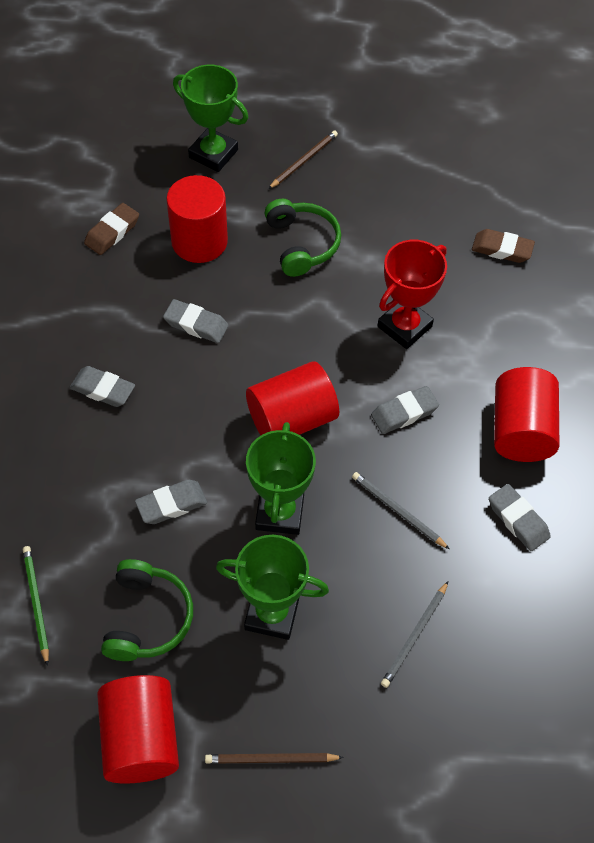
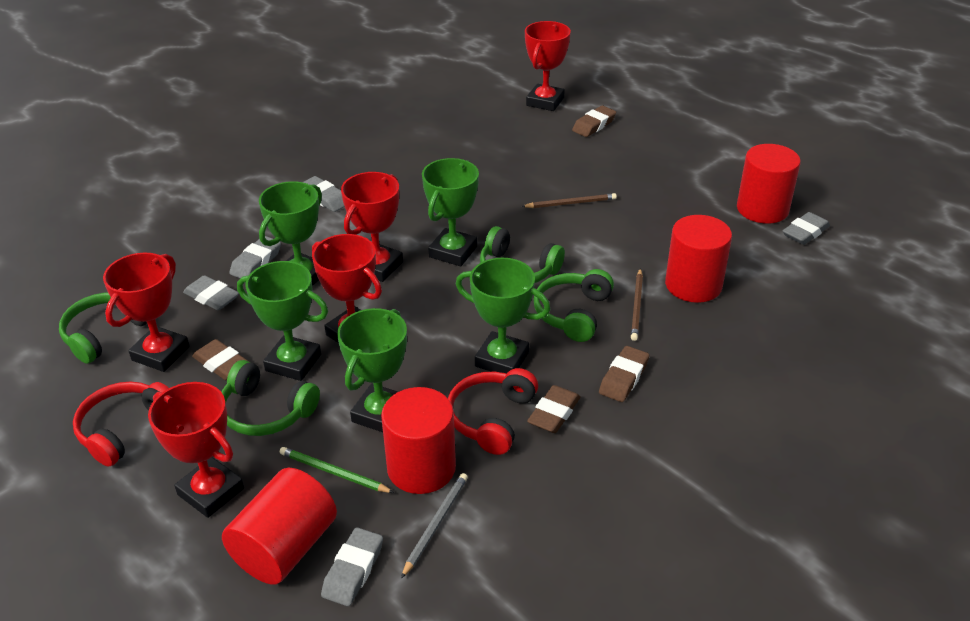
brown eraser: 2 -> 4
green headphones: 2 -> 4
green trophy: 3 -> 5
grey pencil: 2 -> 1
red headphones: 0 -> 2
red trophy: 1 -> 5

